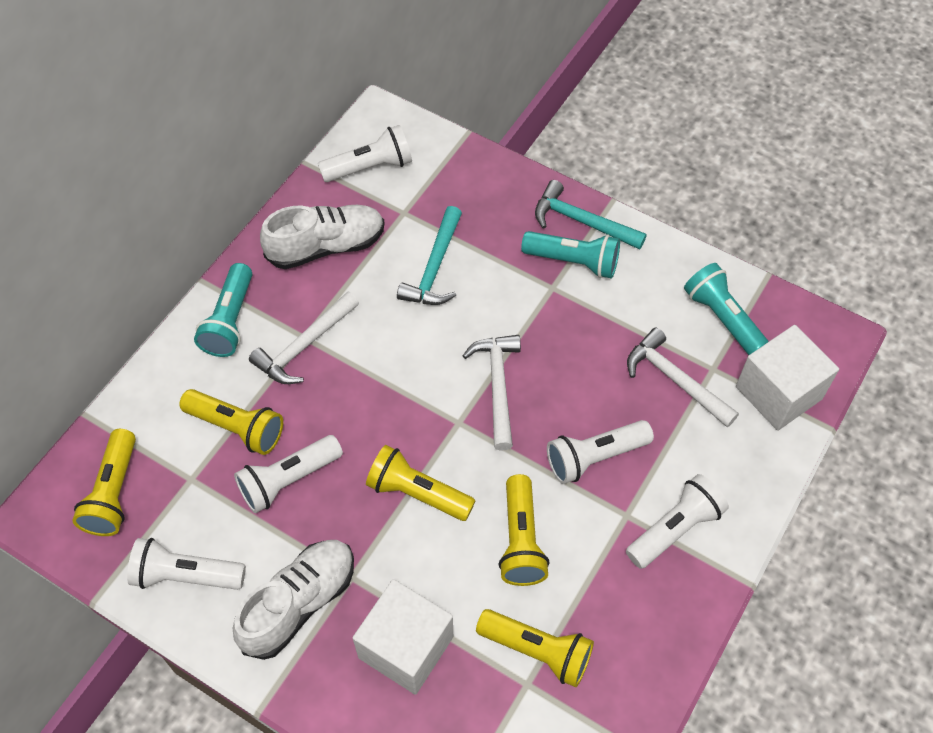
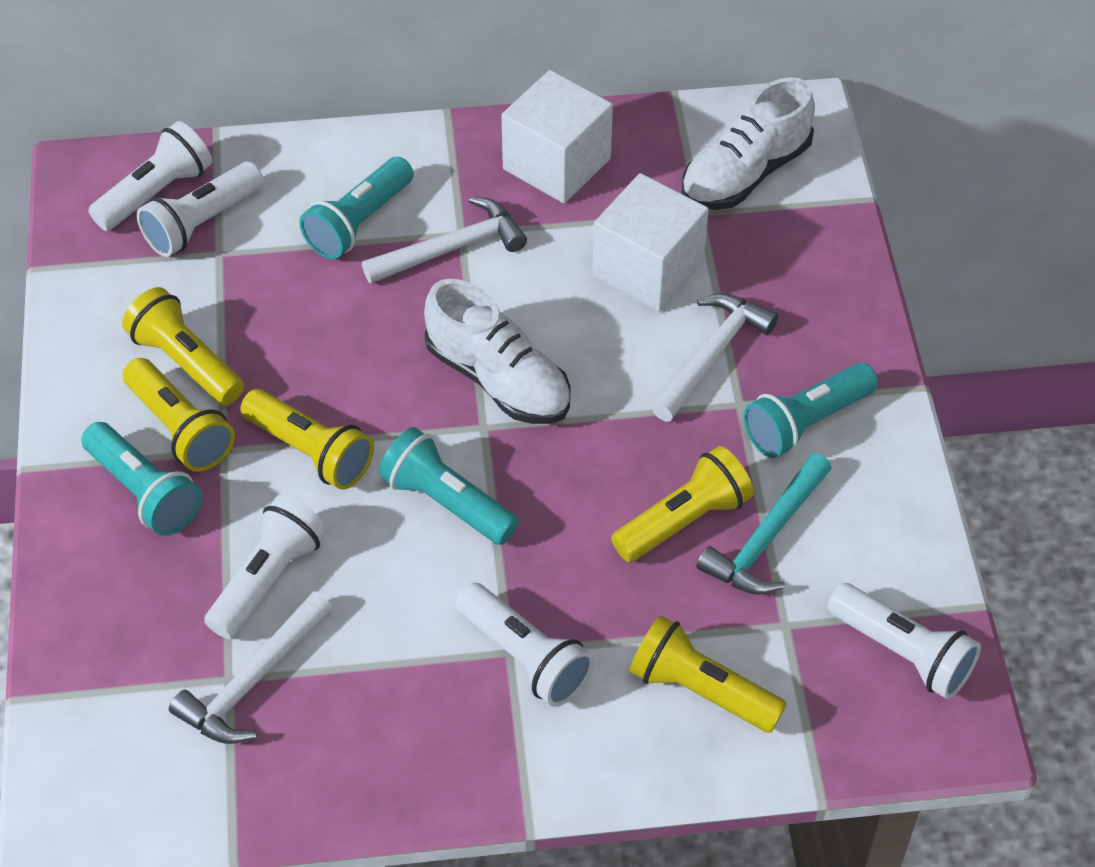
turquoise flashlight: 3 -> 4
turquoise hammer: 2 -> 1

